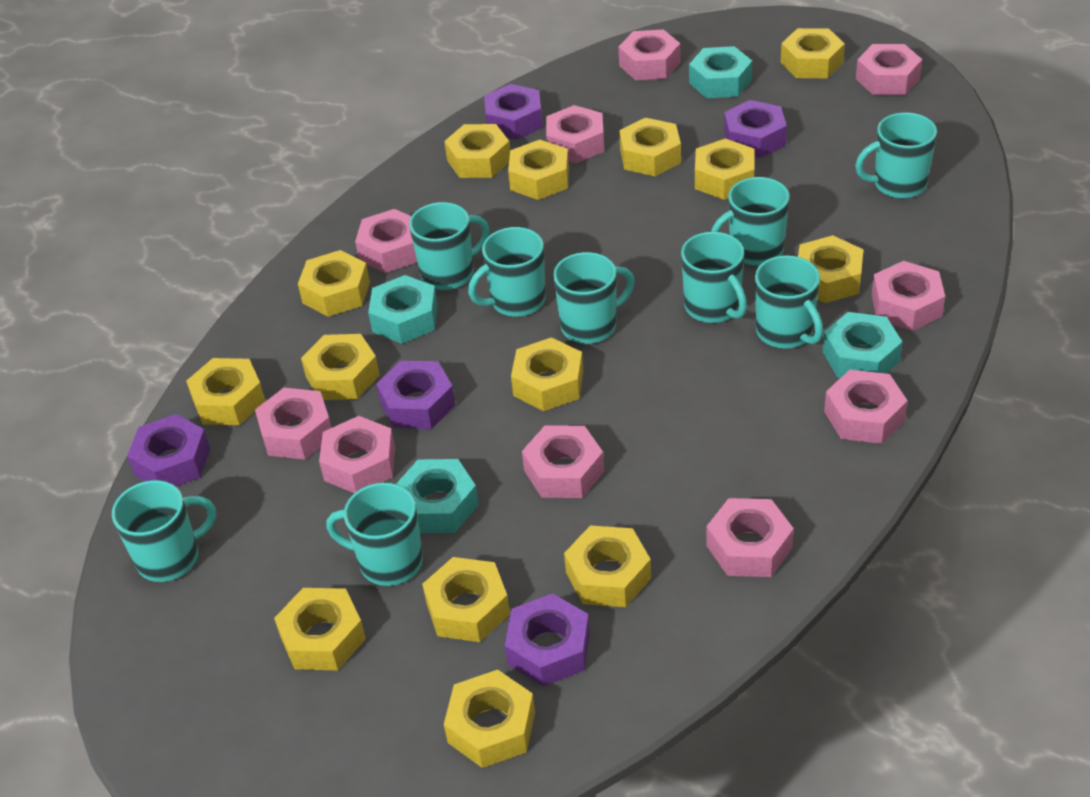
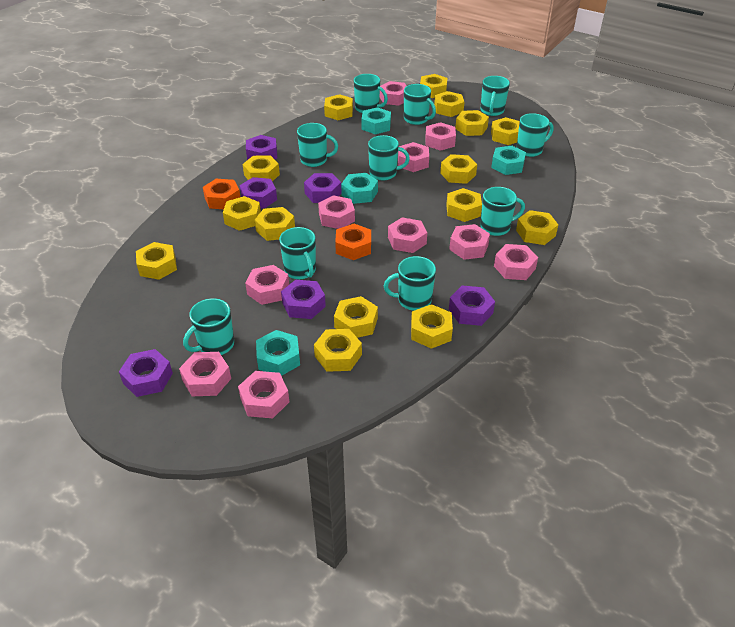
orange nut: 0 -> 2
purple nut: 5 -> 6
turquoise mug: 9 -> 10
yellow nut: 14 -> 15

